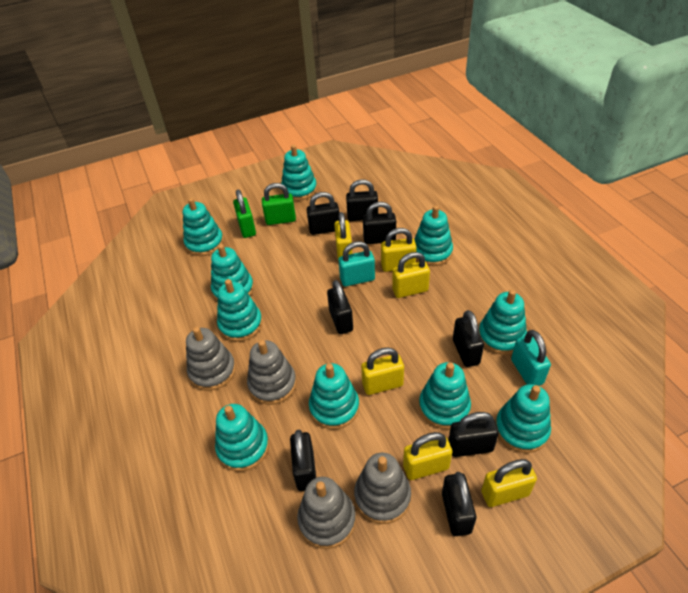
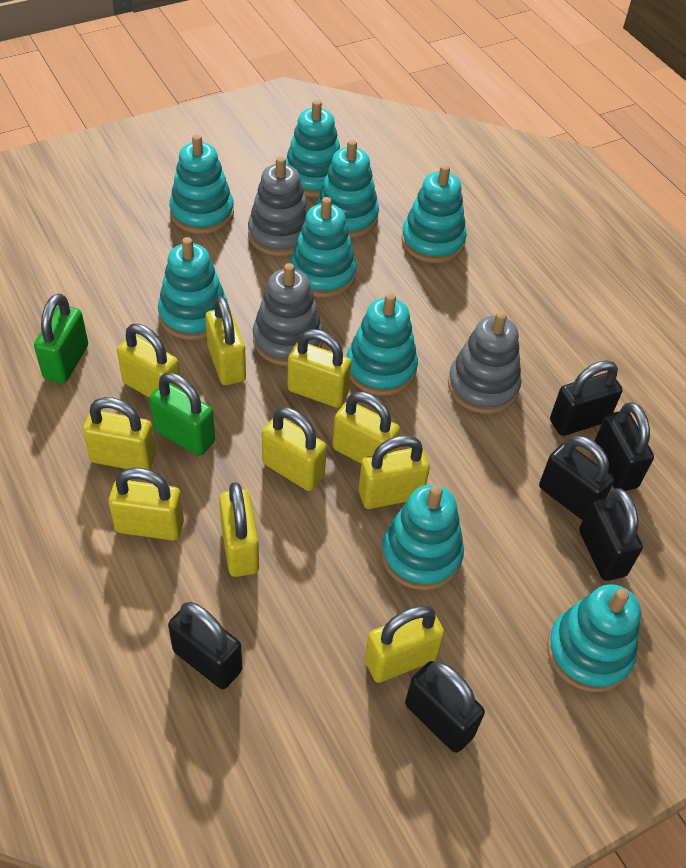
black padlock: 8 -> 6
grey stacking toy: 4 -> 3
turquoise padlock: 2 -> 0
turquoise stacking toy: 10 -> 9
yellow padlock: 6 -> 10

